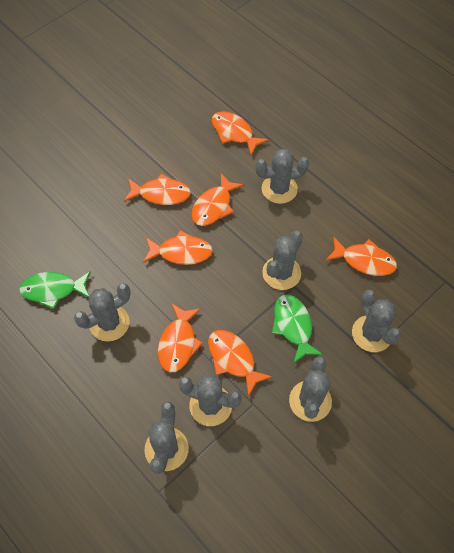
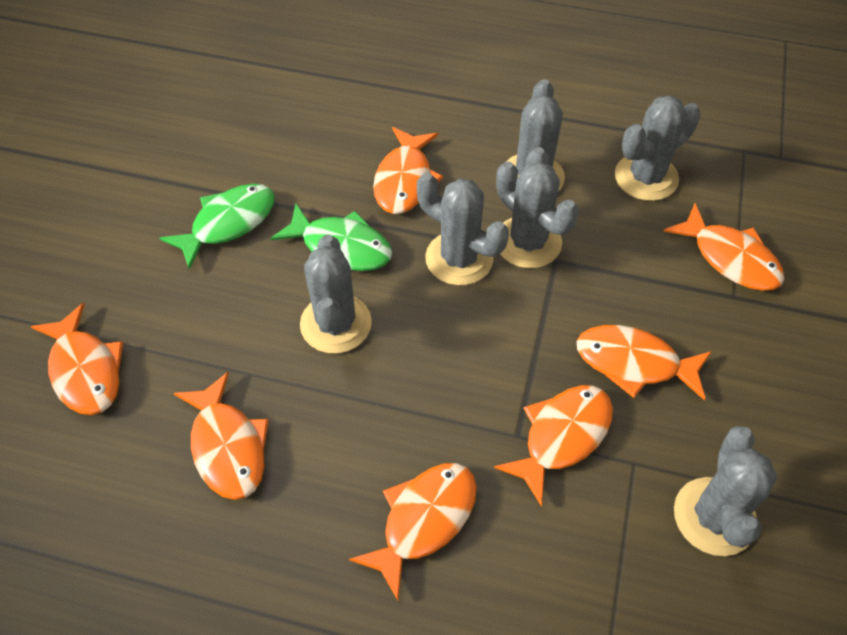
grey cactus: 7 -> 6

